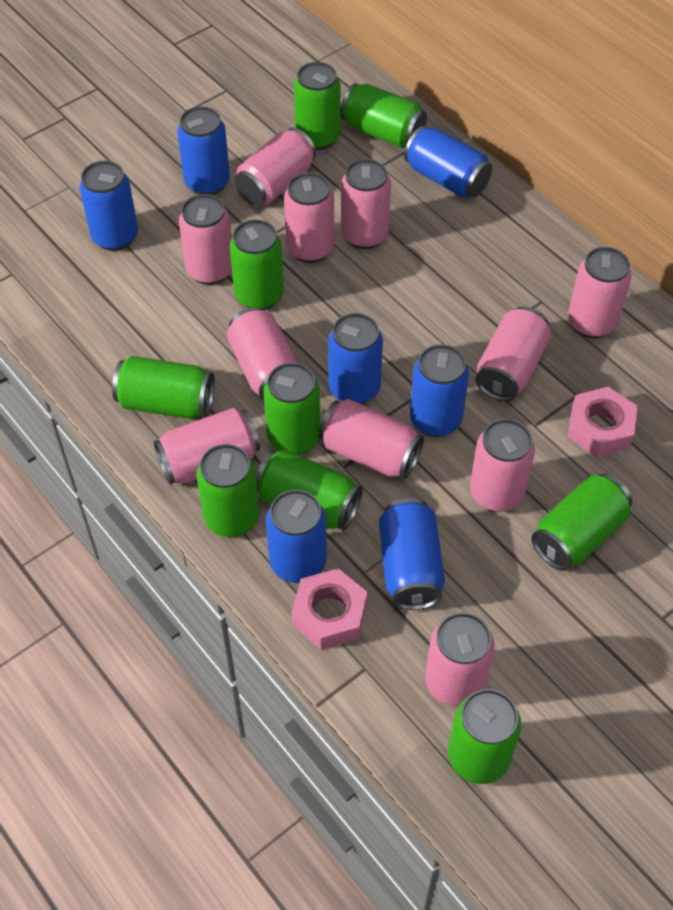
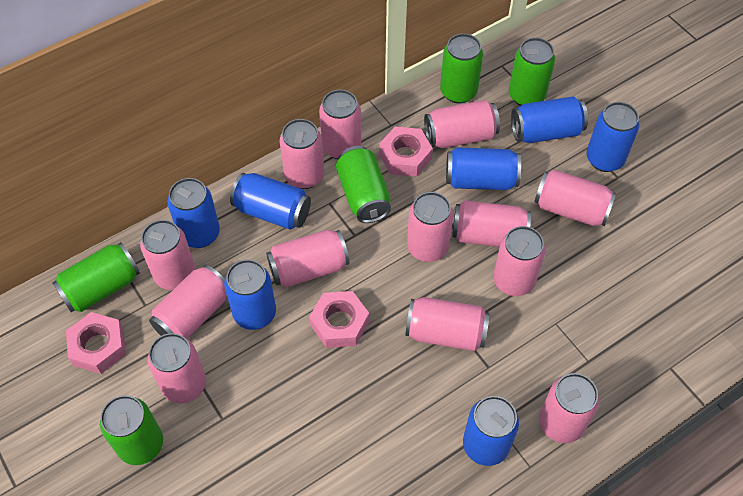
green can: 9 -> 5
pink can: 11 -> 13
pink nut: 2 -> 3

